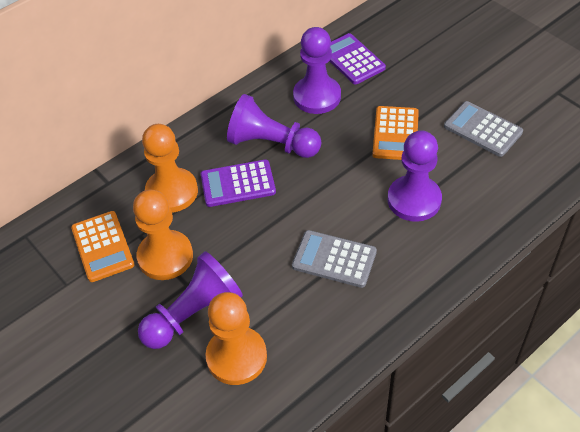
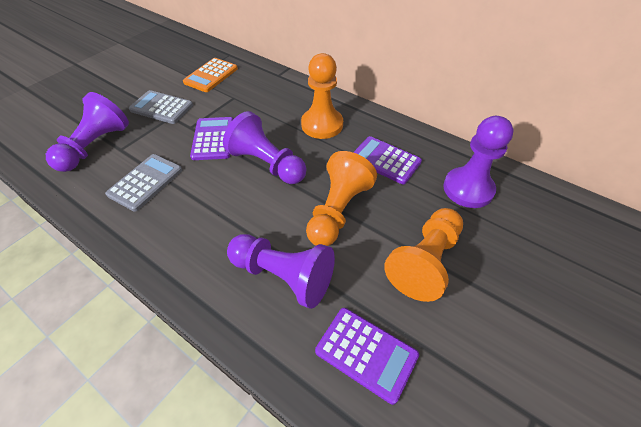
orange calculator: 2 -> 1
purple calculator: 2 -> 3

